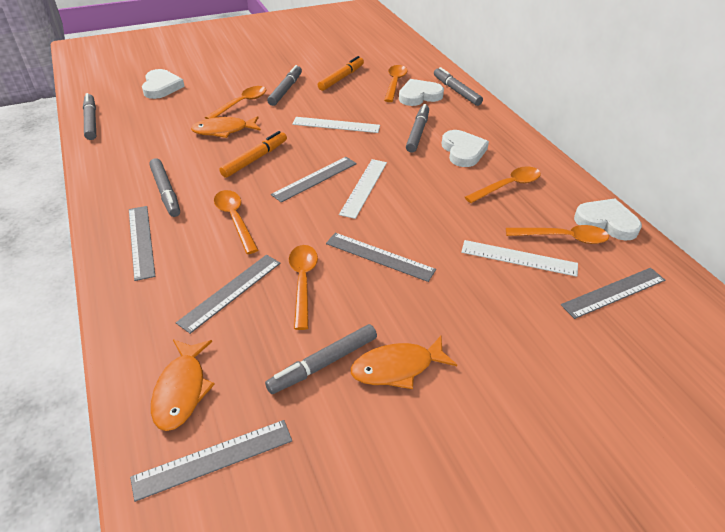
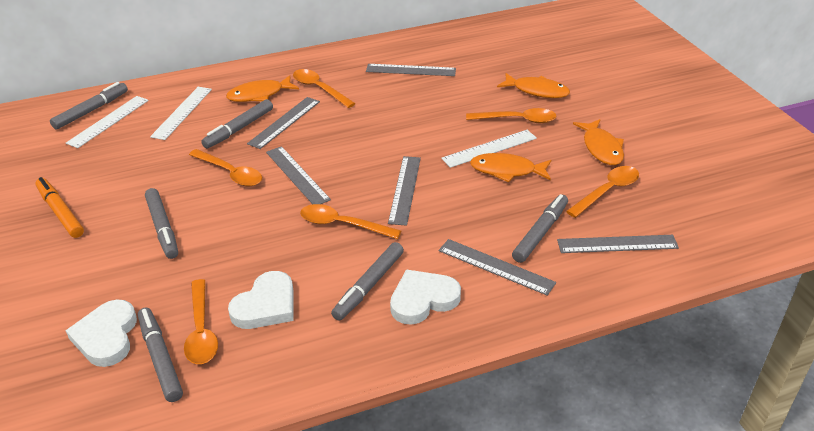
orange fish: 3 -> 4
orange marker: 2 -> 1
white heart: 4 -> 3

